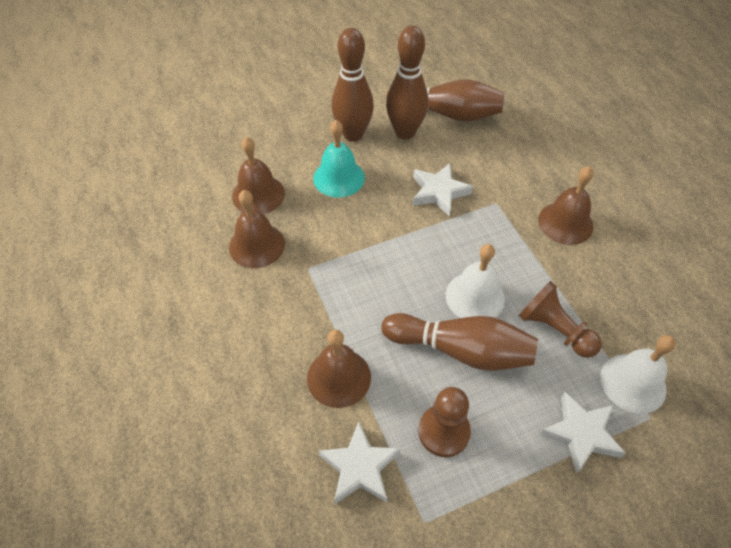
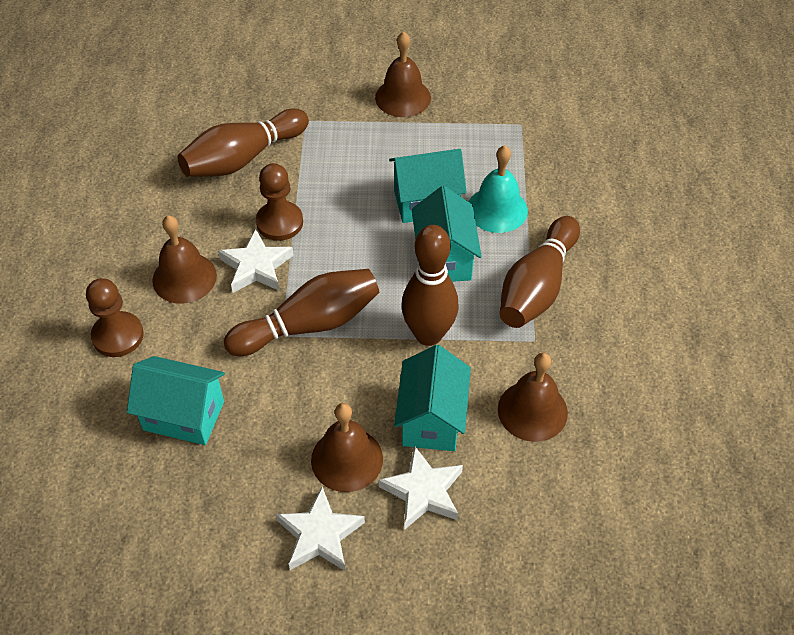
turquoise house: 0 -> 4
white bell: 2 -> 0

